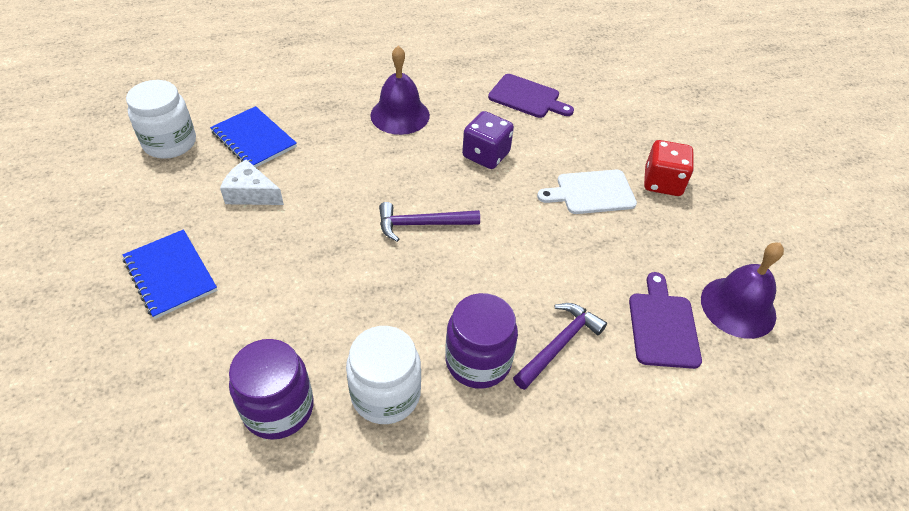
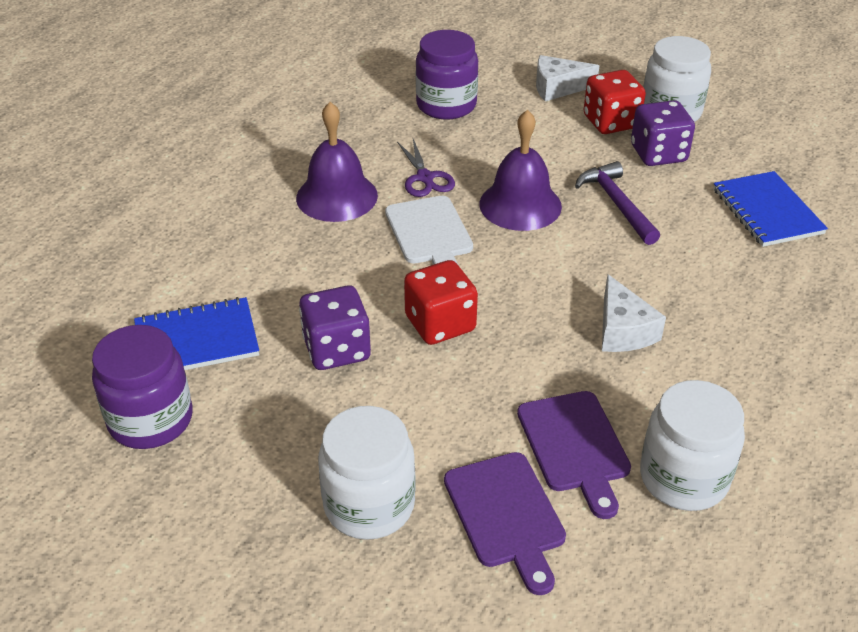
purple dice: 1 -> 2
purple hammer: 2 -> 1
purple scissors: 0 -> 1
red dice: 1 -> 2
white cheese: 1 -> 2
white jar: 2 -> 3

